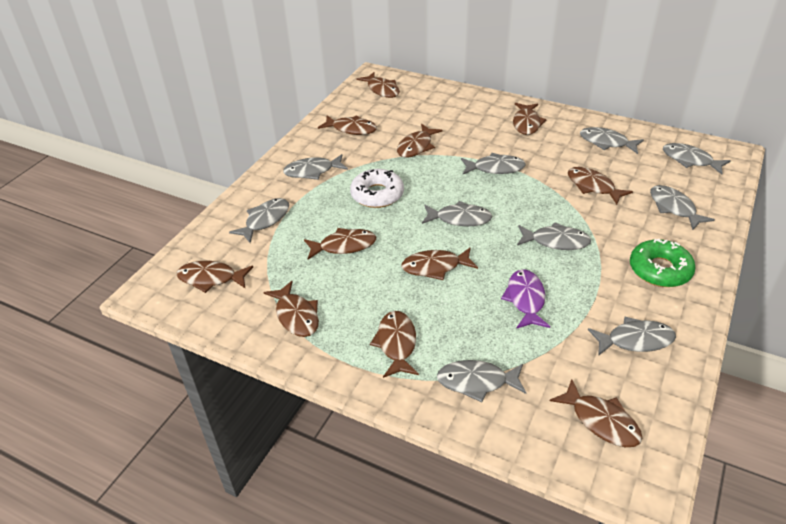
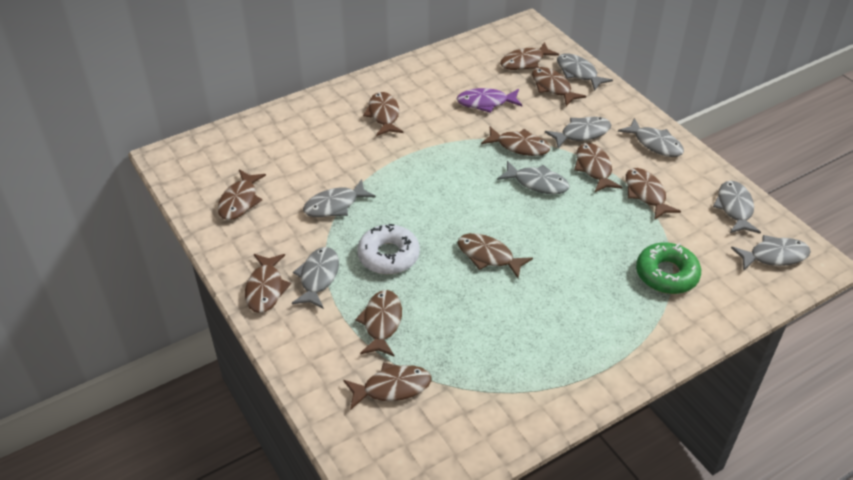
grey fish: 10 -> 8

